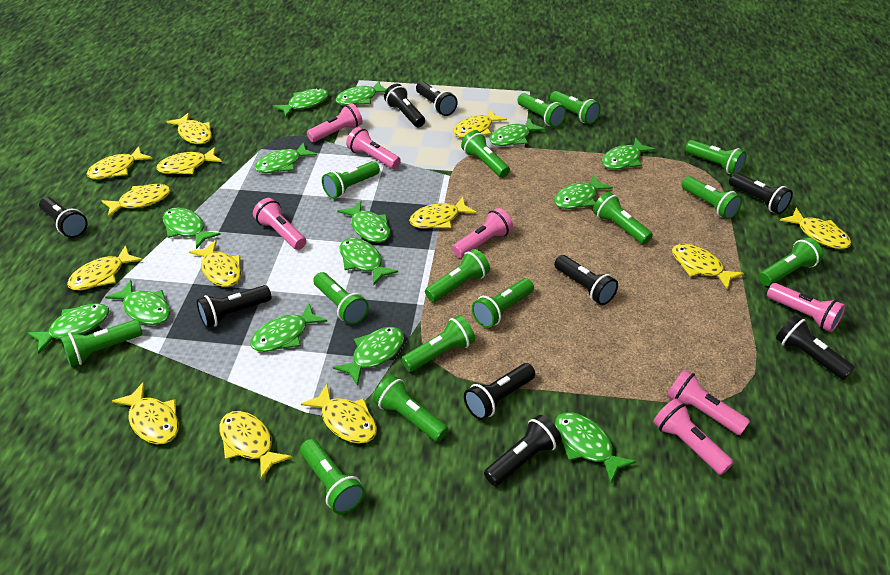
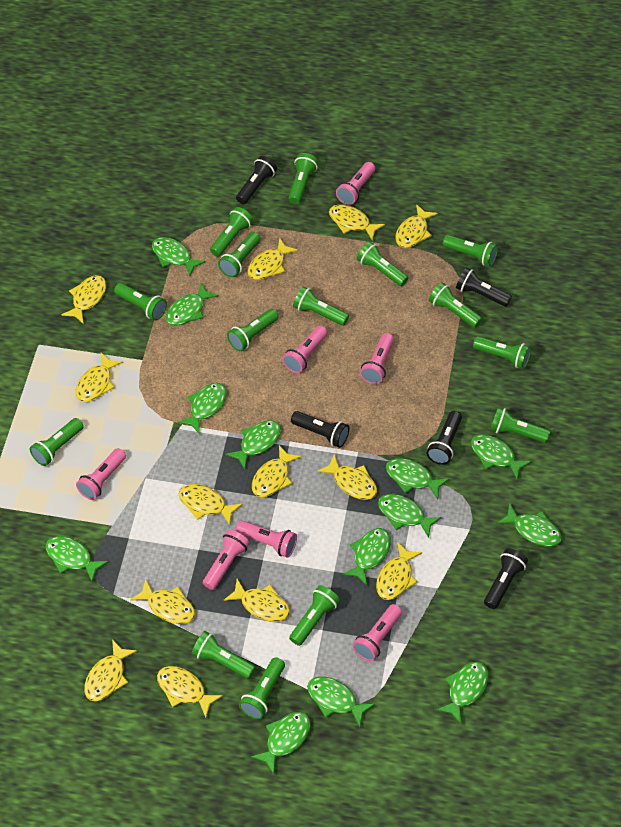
black flashlight: 9 -> 5
green fish: 14 -> 13

